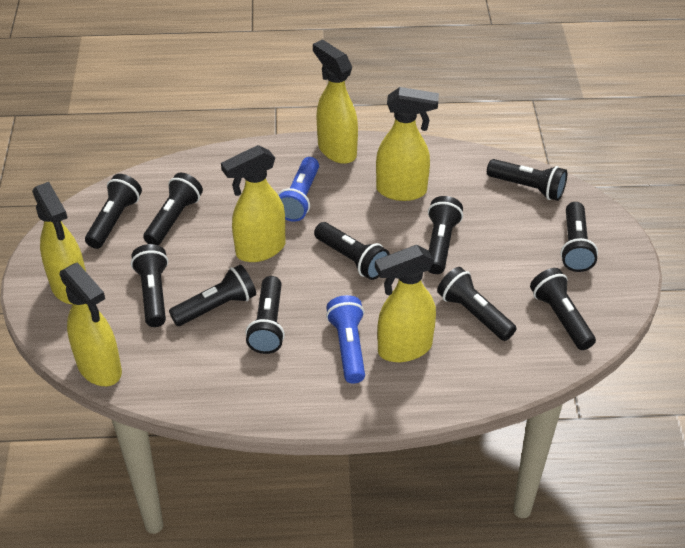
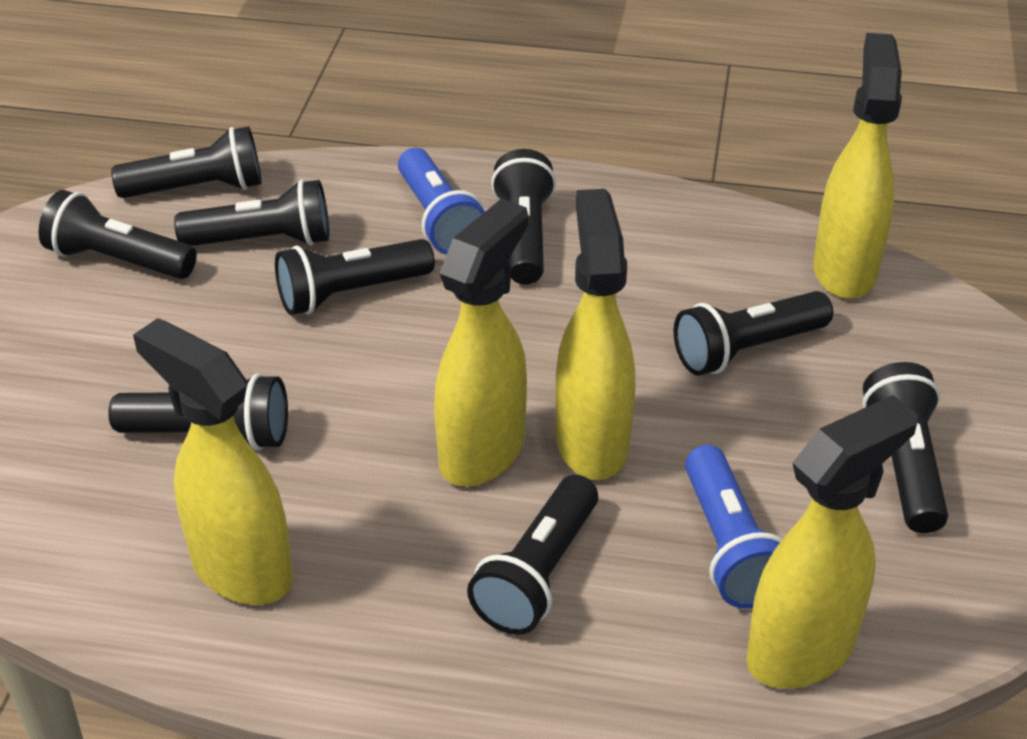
black flashlight: 11 -> 9
yellow spray bottle: 6 -> 5

